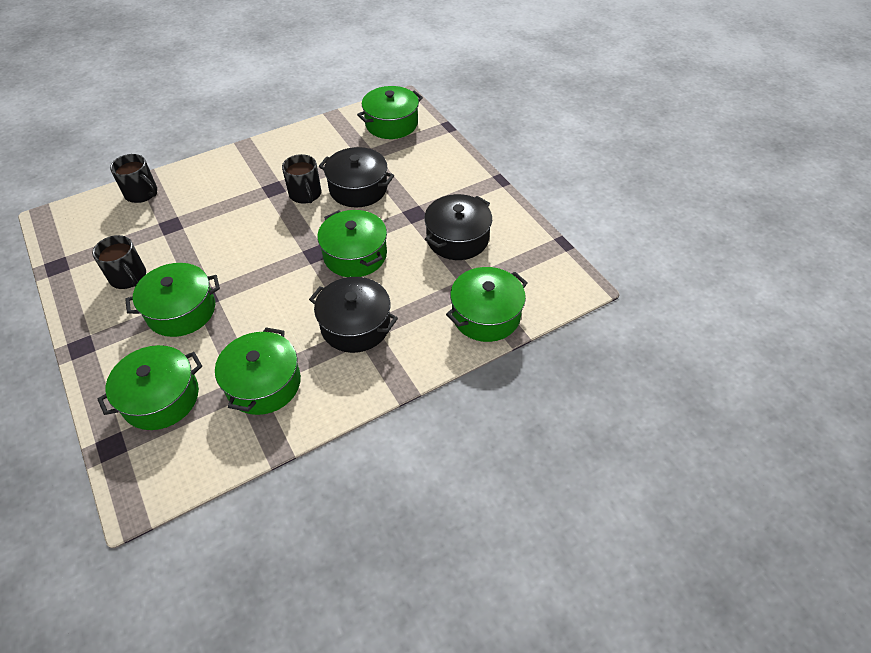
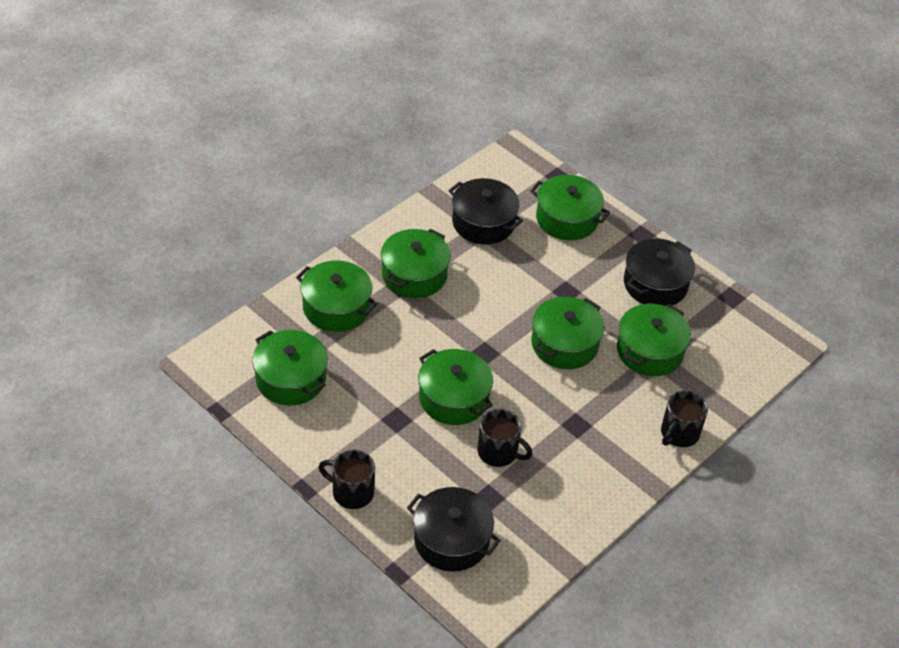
green pot: 6 -> 7

